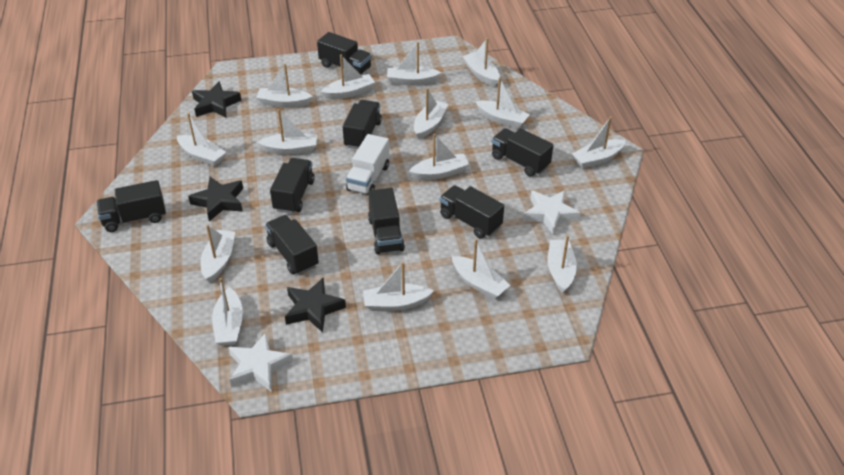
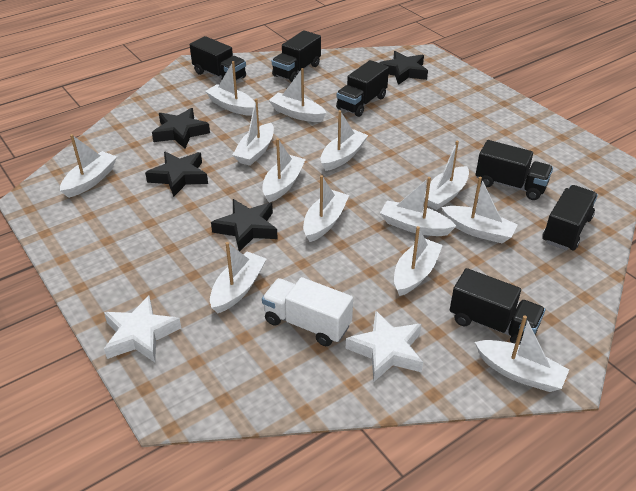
black star: 3 -> 4
black truck: 8 -> 6
white boat: 15 -> 13

